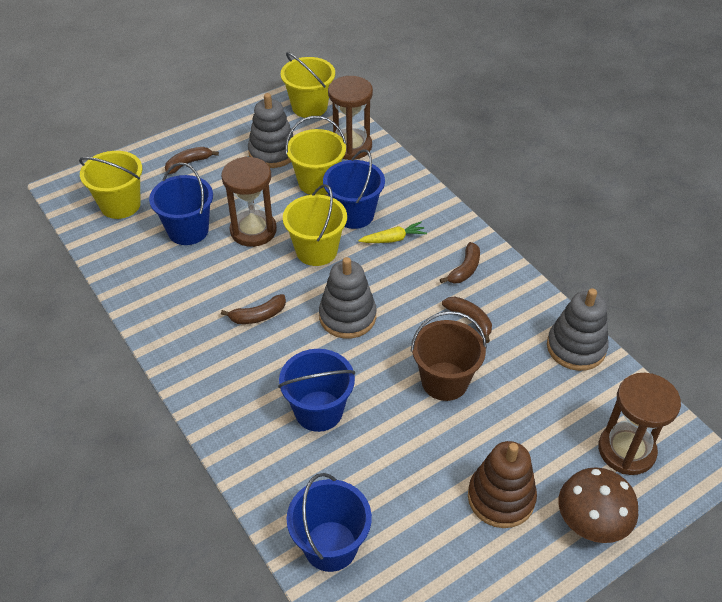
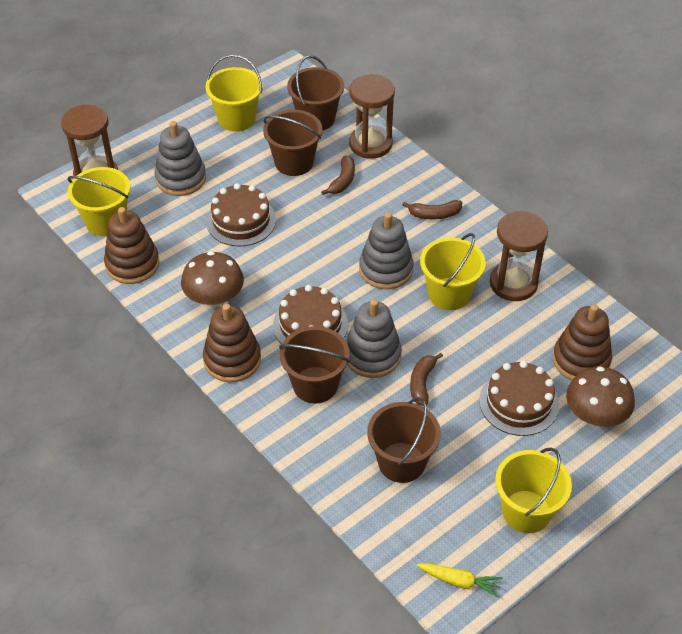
blue bucket: 4 -> 0
brown banana: 4 -> 3
brown bucket: 1 -> 4
brown cake: 0 -> 3
brown mushroom: 1 -> 2
brown stacking toy: 1 -> 3

